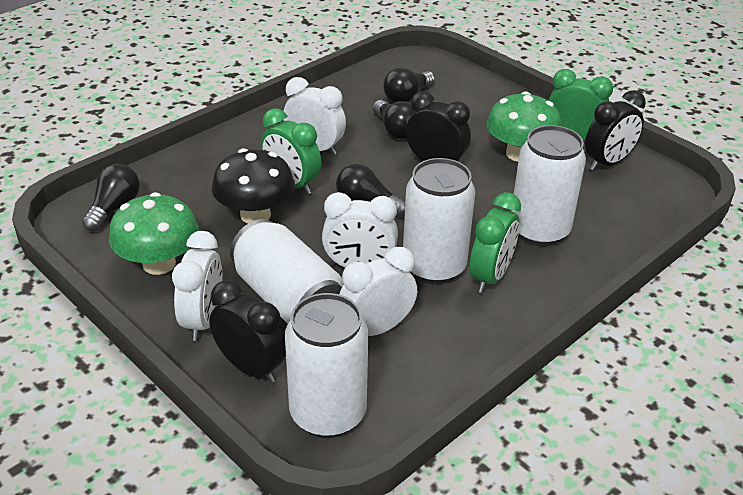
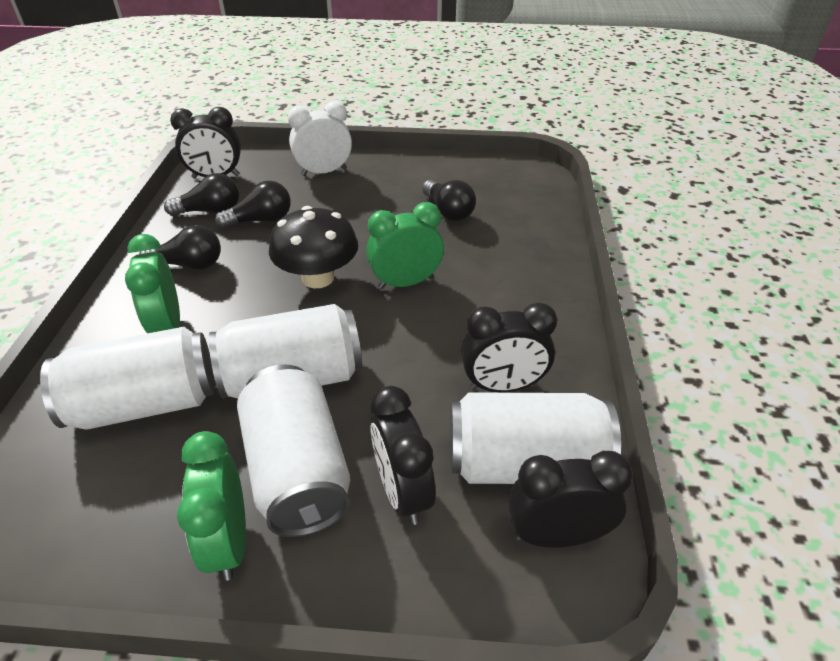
black clock: 3 -> 4
green mushroom: 2 -> 0
white clock: 4 -> 1

